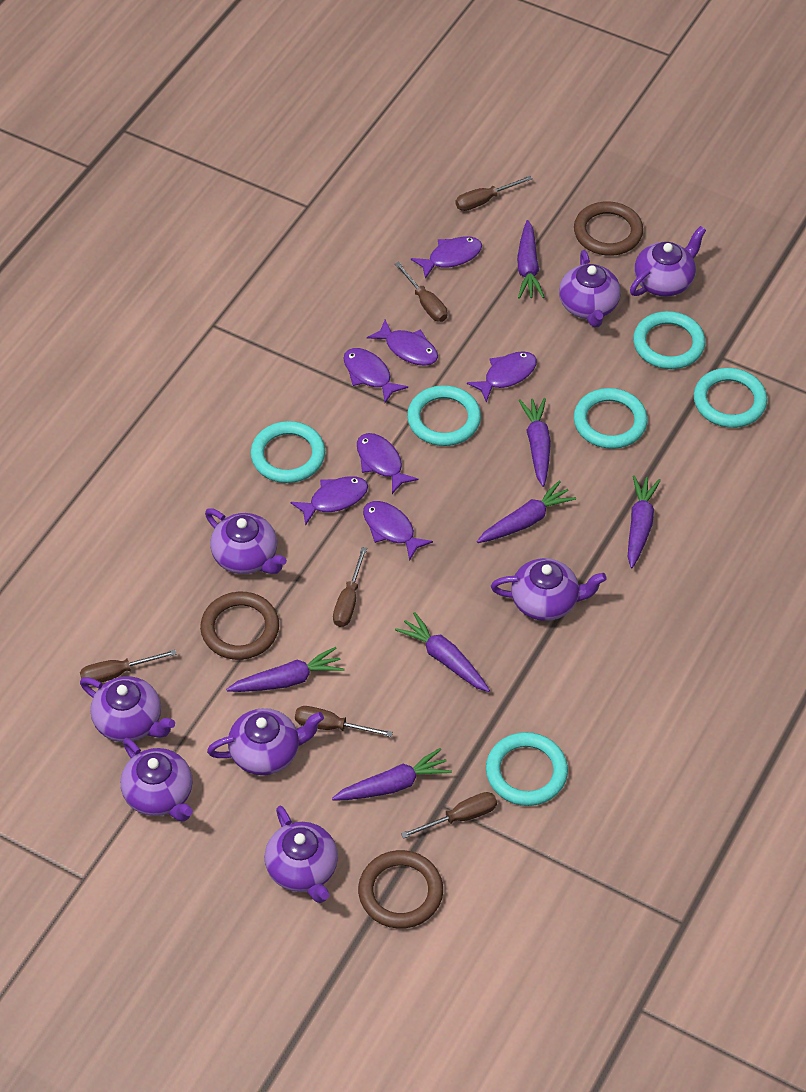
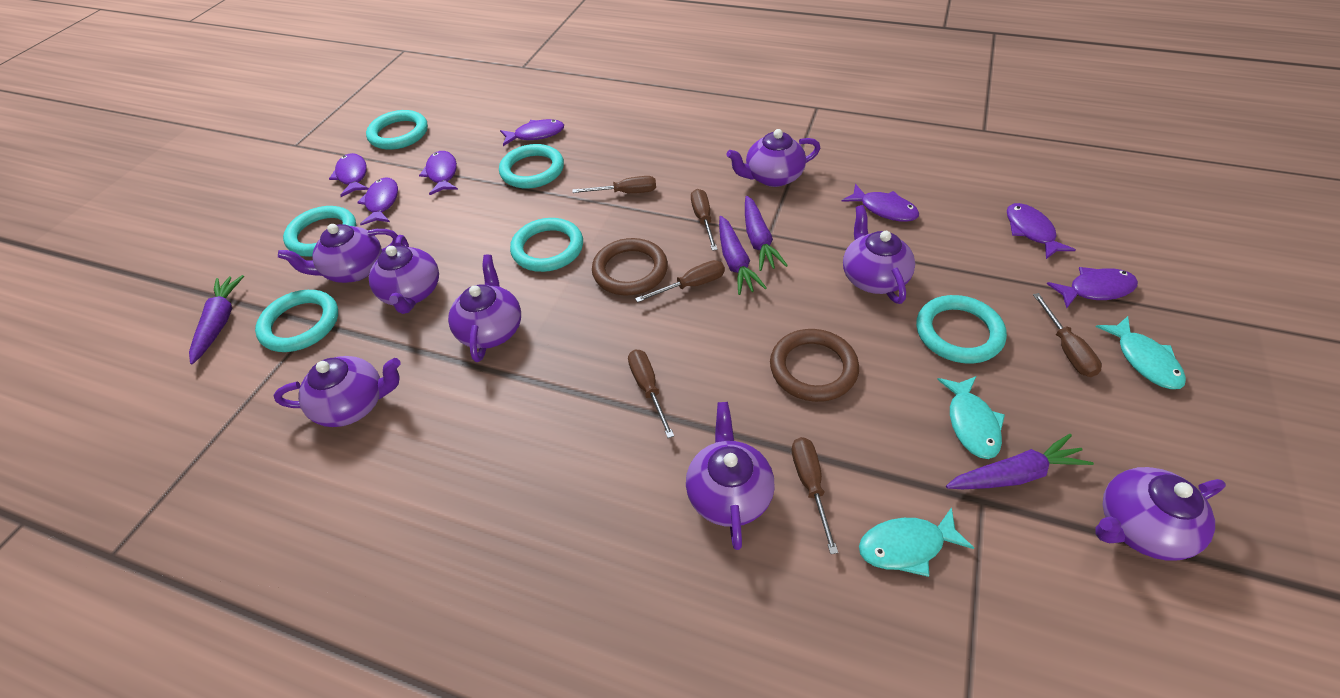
brown ring: 3 -> 2
purple carrot: 7 -> 4
turquoise fish: 0 -> 3

